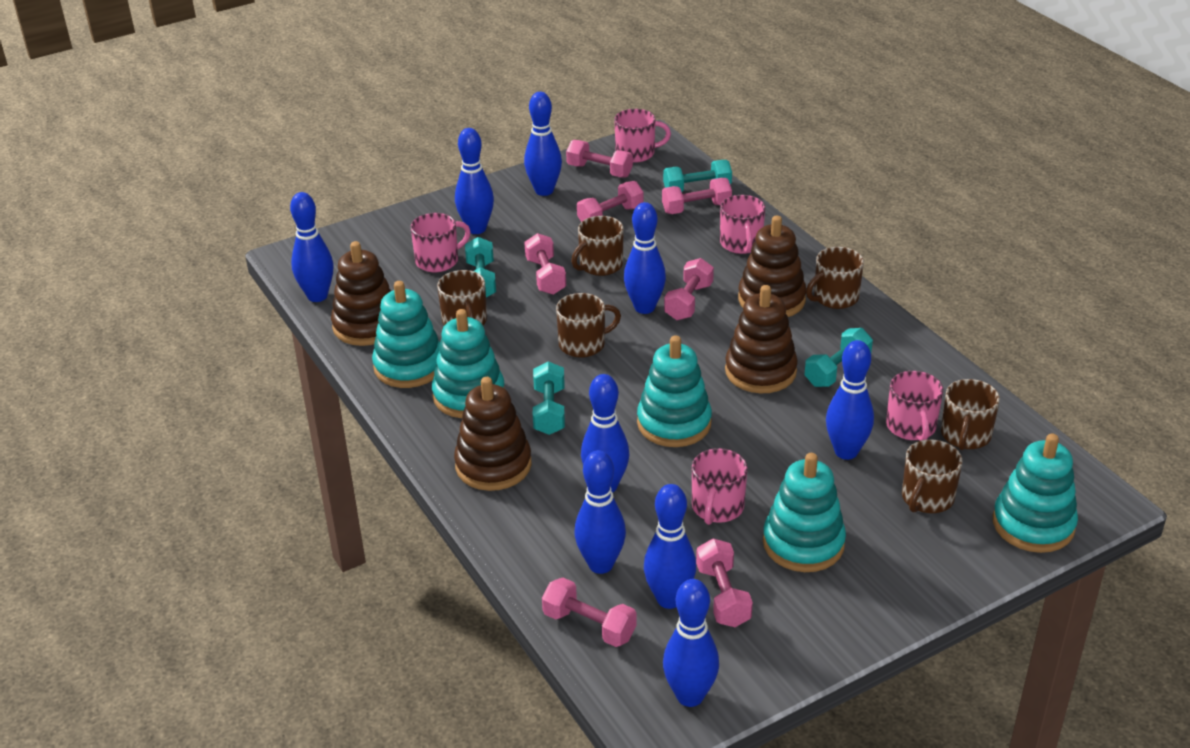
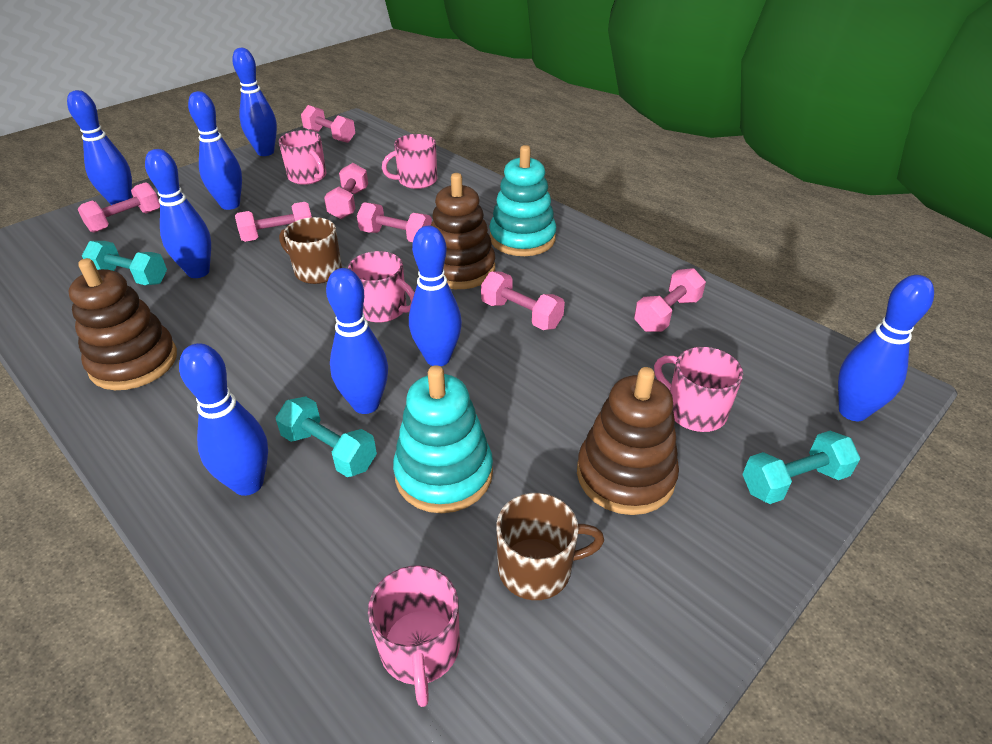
blue bowling pin: 9 -> 8
brown mug: 6 -> 2
brown stacking toy: 4 -> 3
turquoise dumbbell: 4 -> 3
turquoise stacking toy: 5 -> 2

